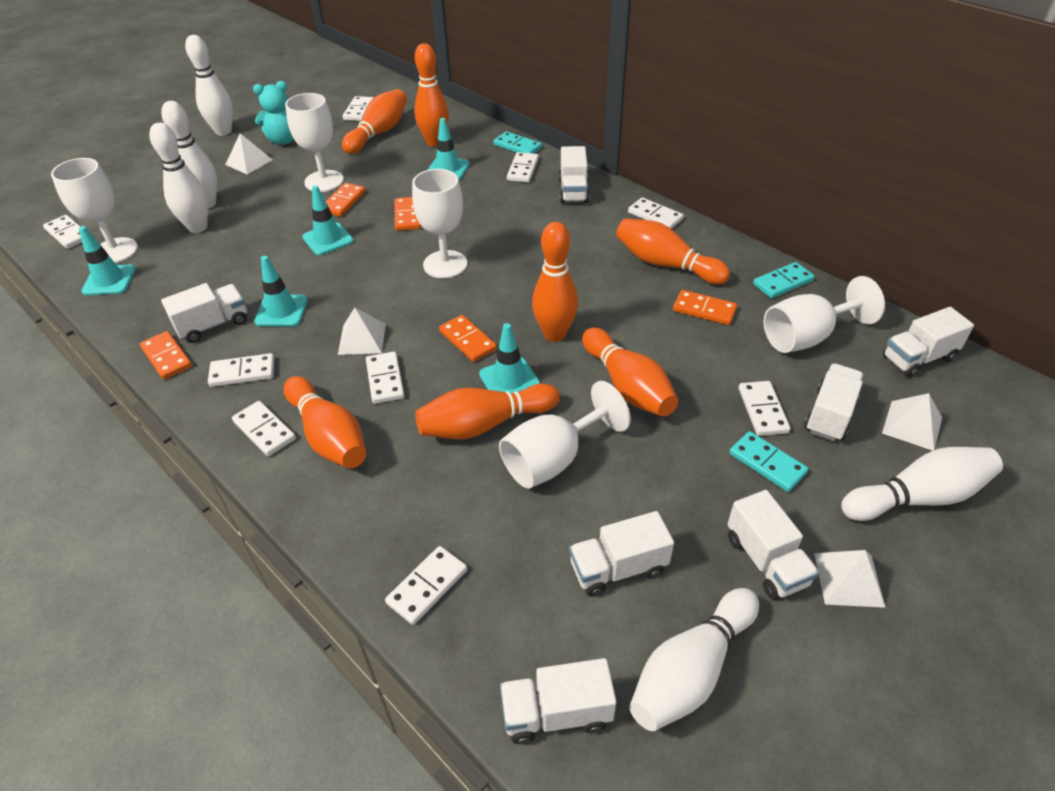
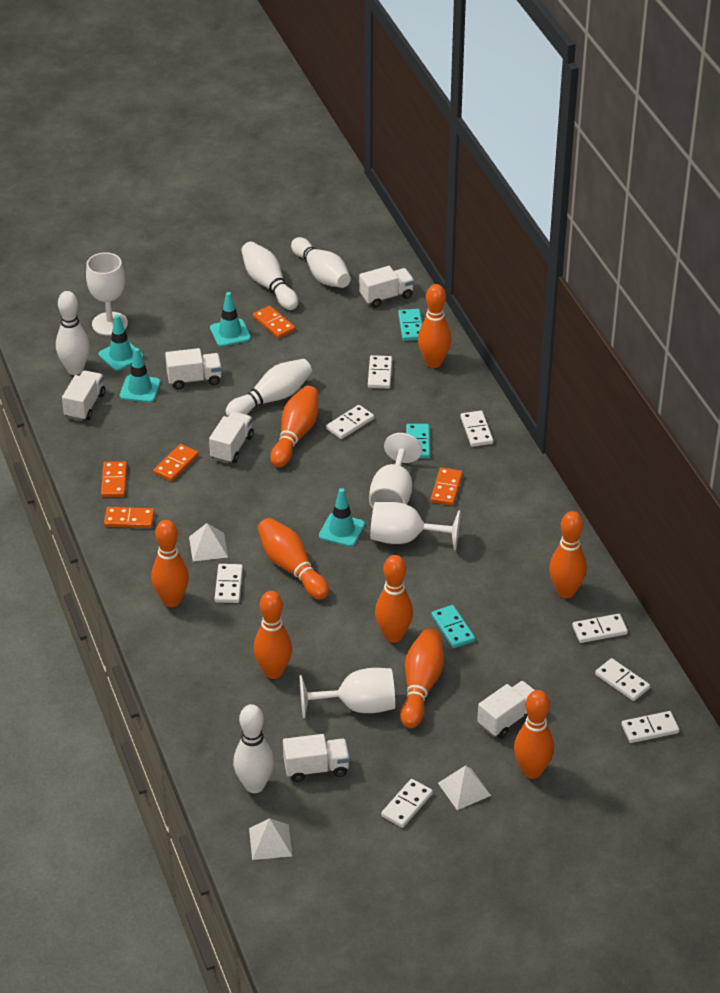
orange bowling pin: 7 -> 9
turquoise teddy bear: 1 -> 0
turquoise traffic cone: 5 -> 4
white domino: 9 -> 8
white goblet: 5 -> 4
white pyramid: 4 -> 3
white truck: 7 -> 6

